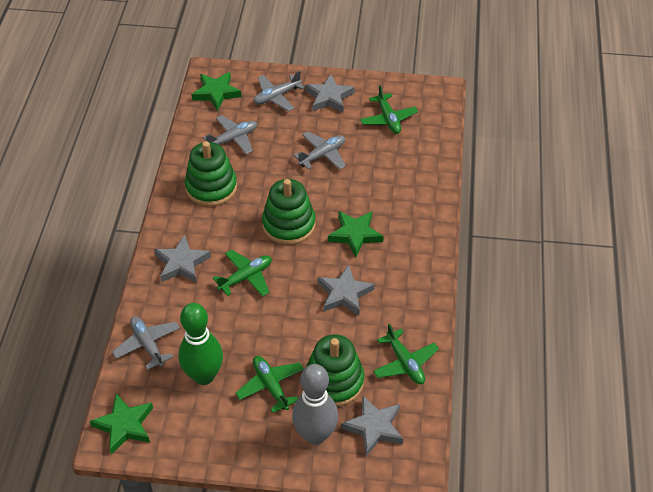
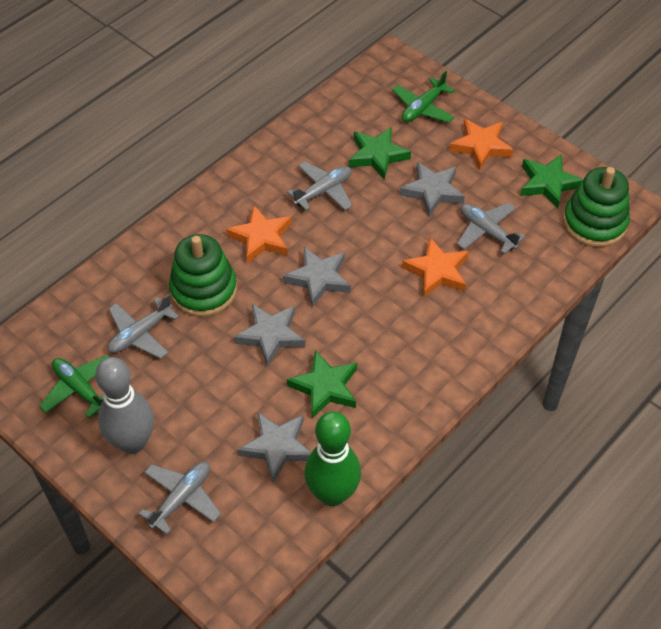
green plane: 4 -> 2
green stacking toy: 3 -> 2
orange star: 0 -> 3

